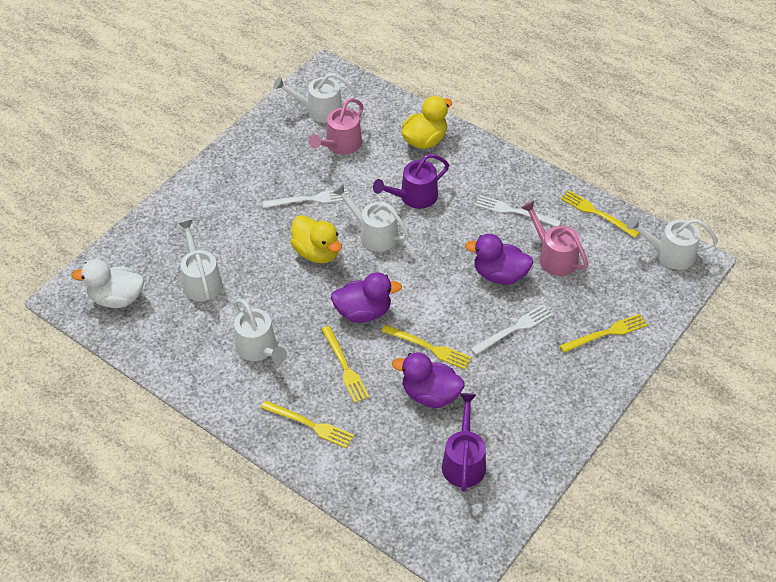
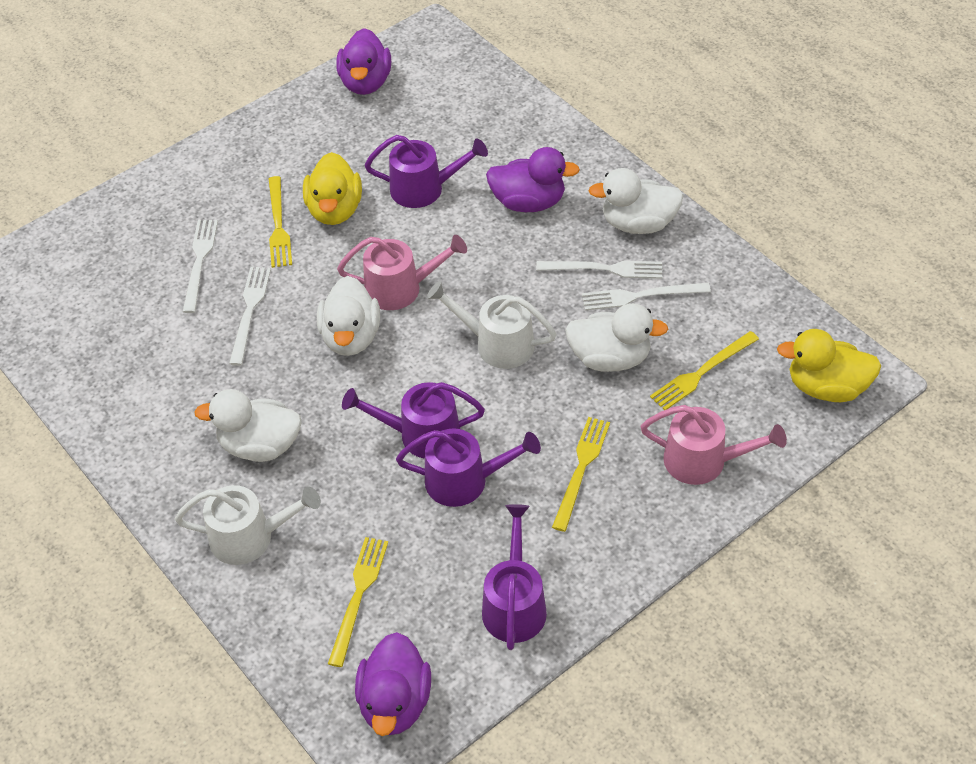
purple watering can: 2 -> 4
white duck: 1 -> 4
white fork: 3 -> 4
white watering can: 5 -> 2
yellow fork: 5 -> 4

